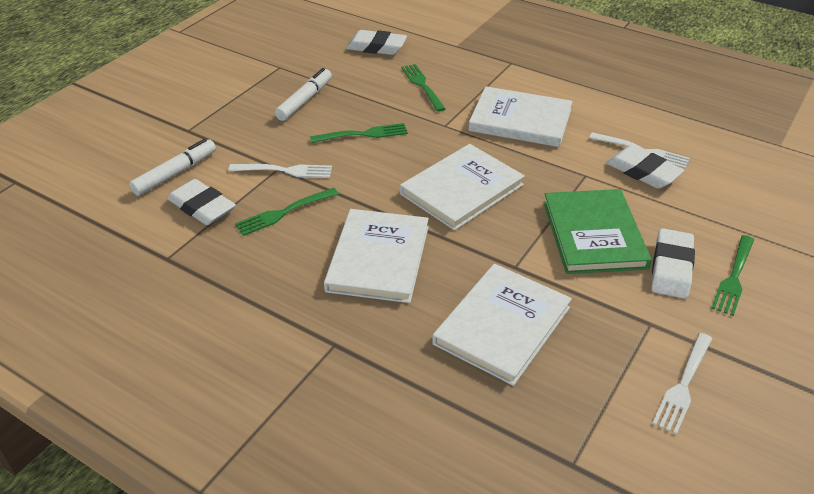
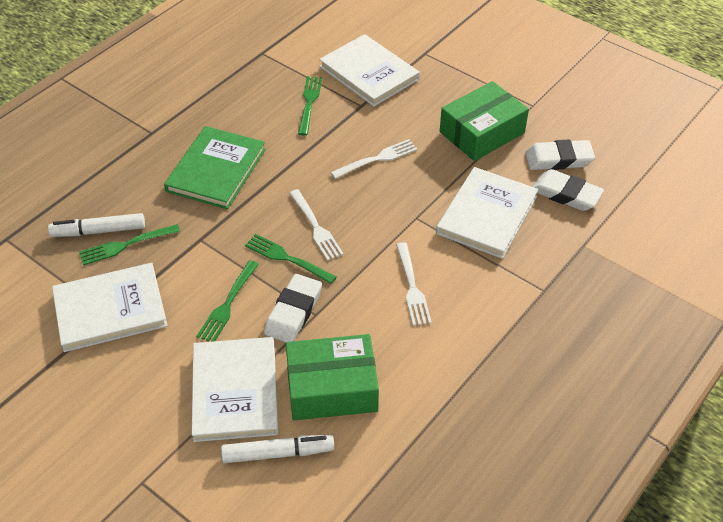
green box: 0 -> 2
white eraser: 4 -> 3

